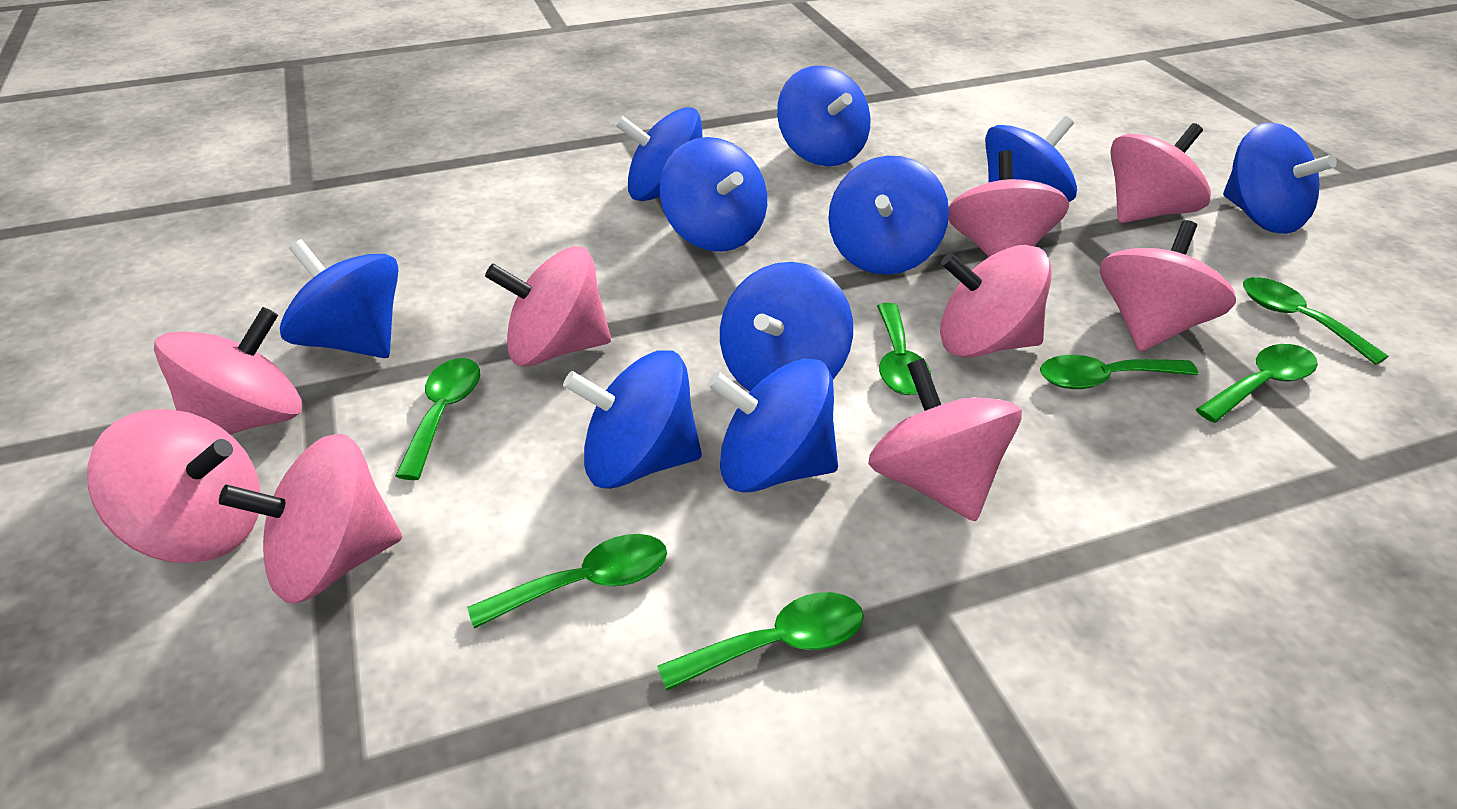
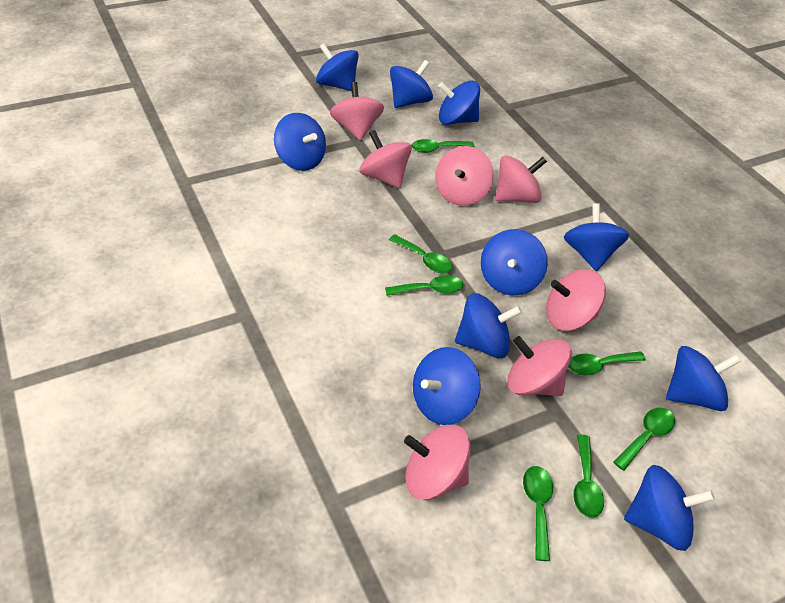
pink spinning top: 9 -> 7

